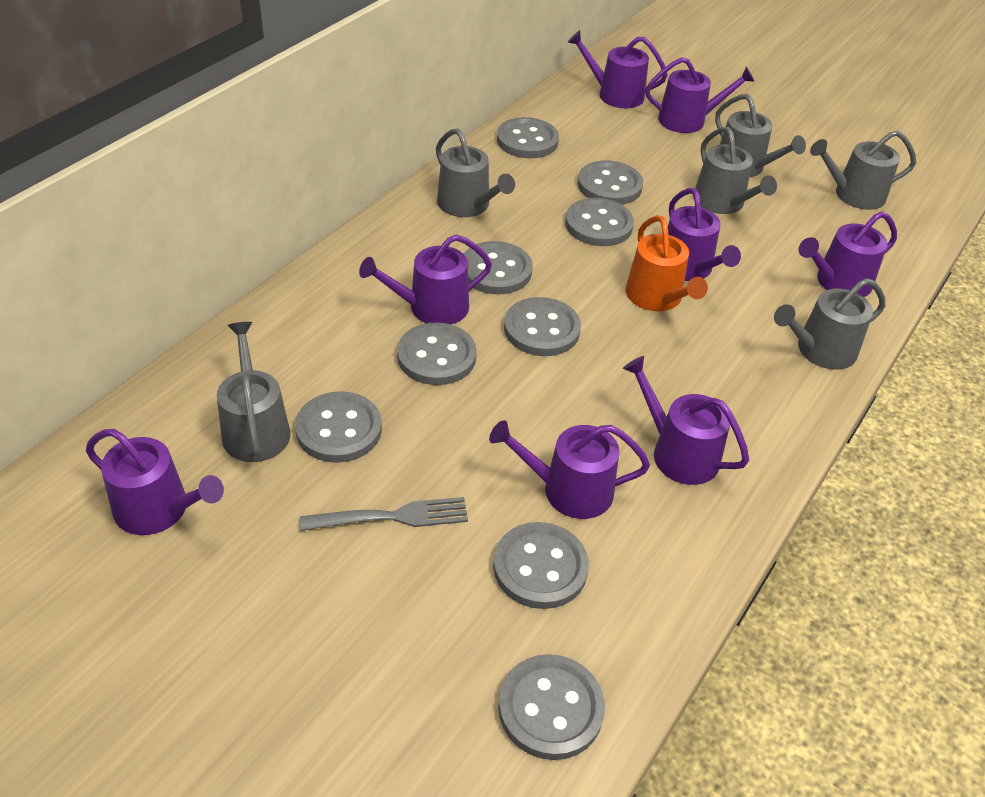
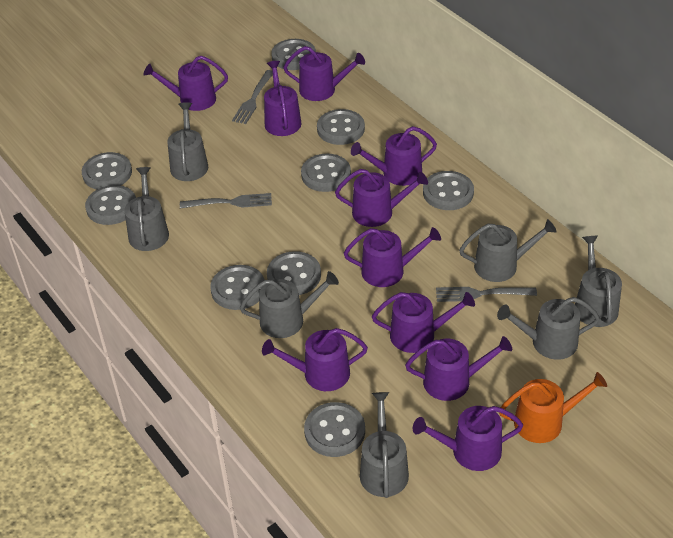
grey fork: 1 -> 3
grey watering can: 6 -> 7
purple watering can: 8 -> 10

